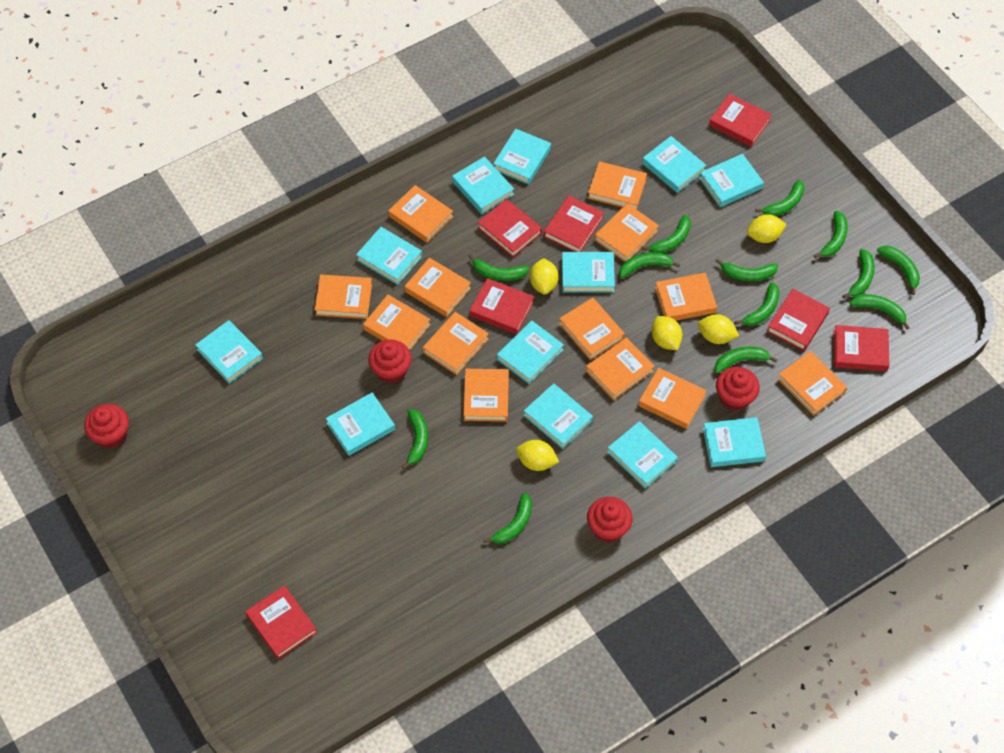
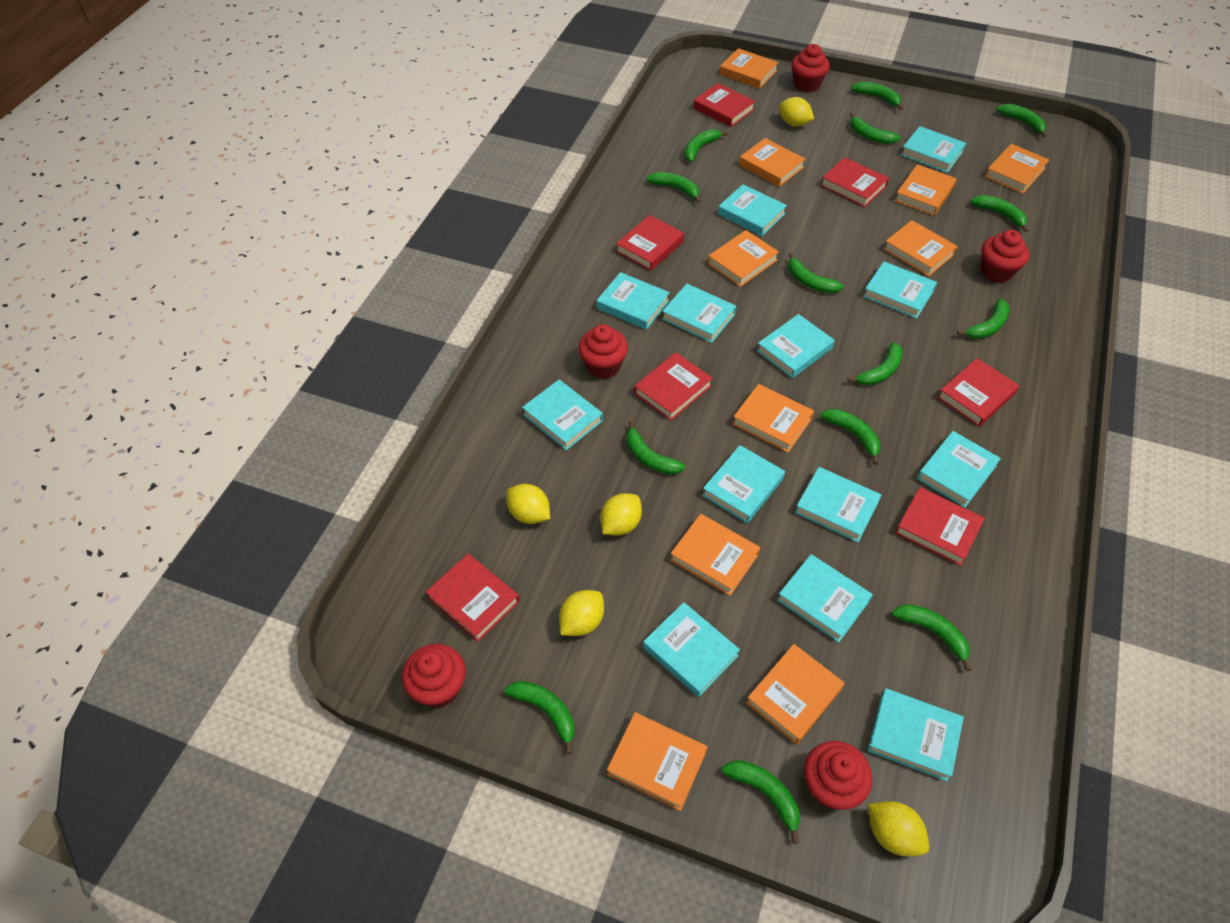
green banana: 13 -> 14
orange book: 13 -> 10
red cupcake: 4 -> 5
turquoise book: 12 -> 13

